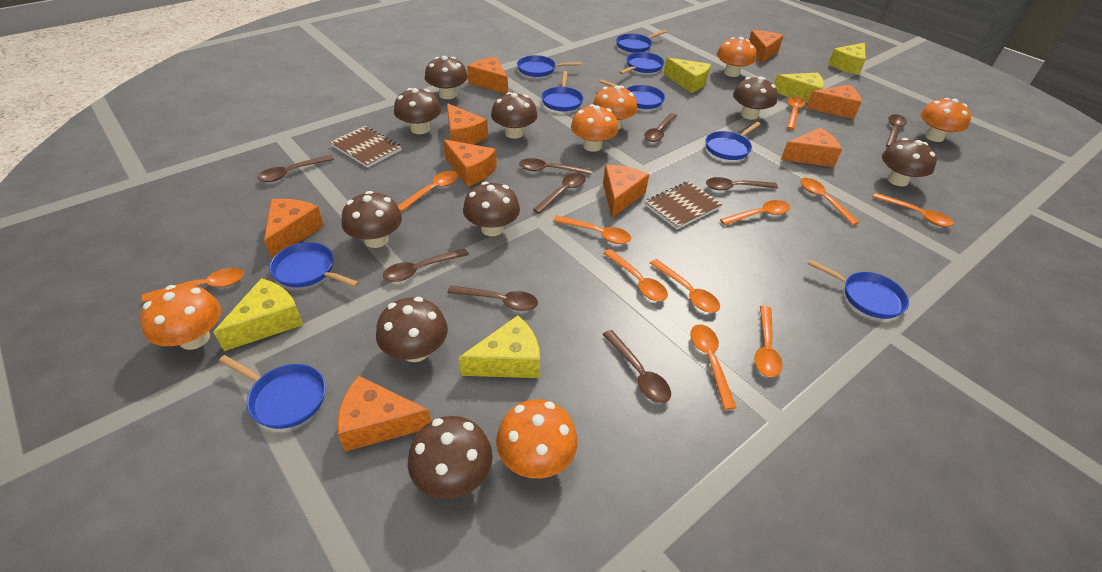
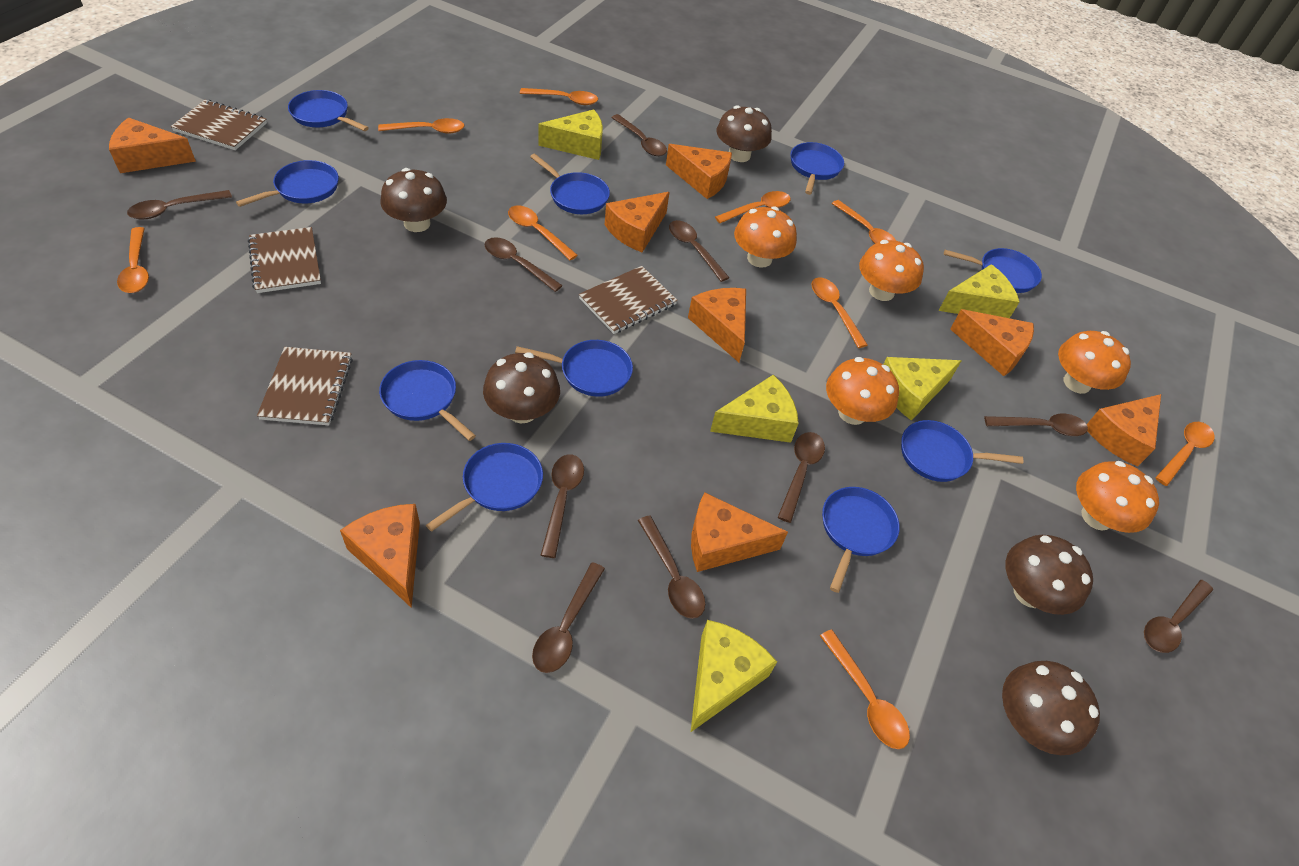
blue pan: 9 -> 10
brown mushroom: 9 -> 5
brown notebook: 2 -> 4
brown spoon: 9 -> 10
orange cheese: 9 -> 8
orange mushroom: 6 -> 5
orange spoon: 11 -> 9

